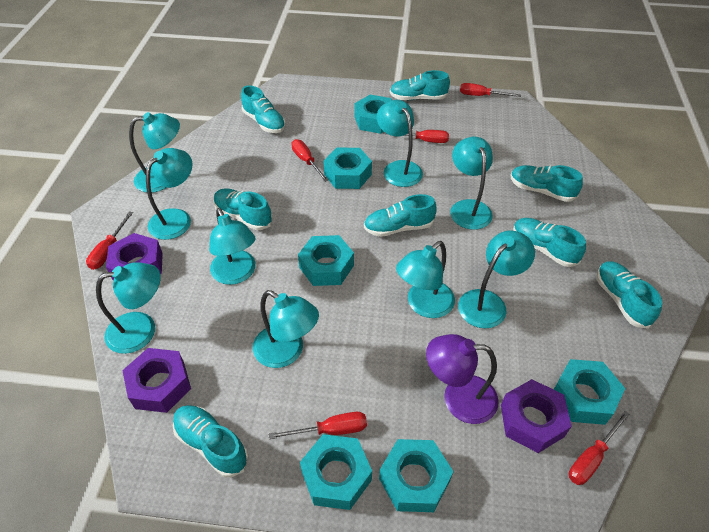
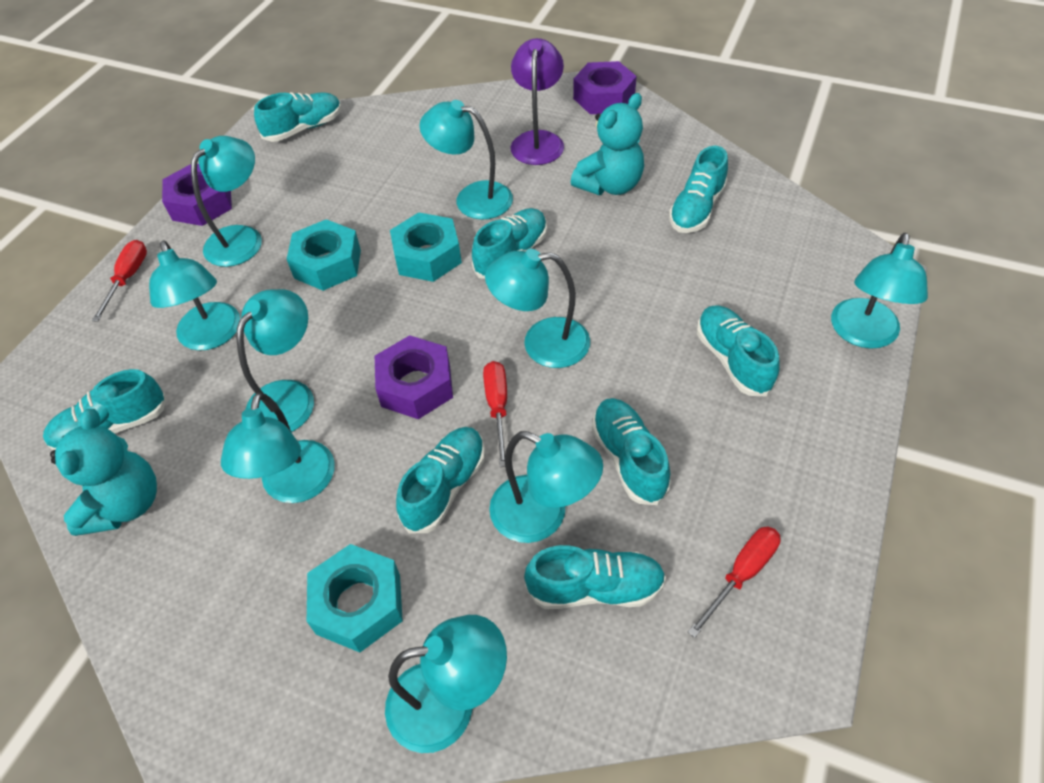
red screwdriver: 6 -> 3
turquoise nut: 6 -> 3
turquoise teddy bear: 0 -> 2

